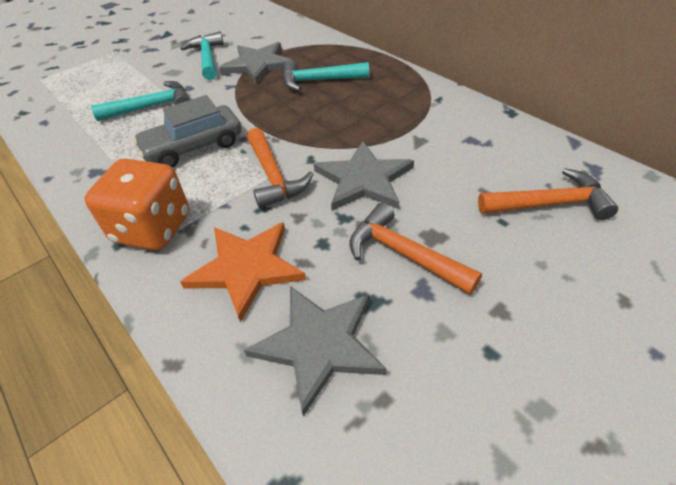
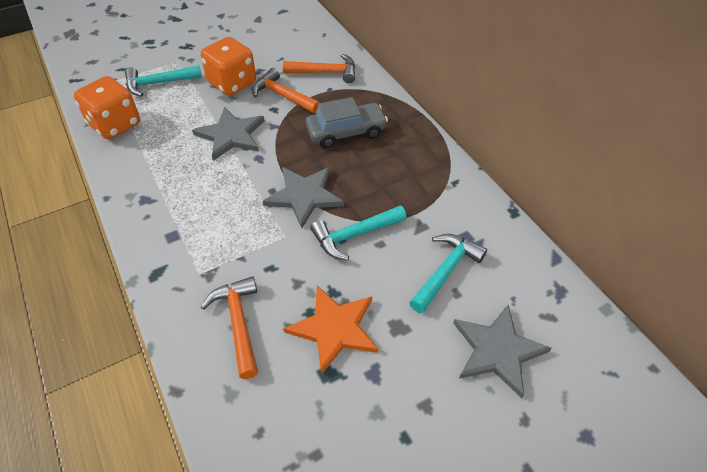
orange dice: 1 -> 2

